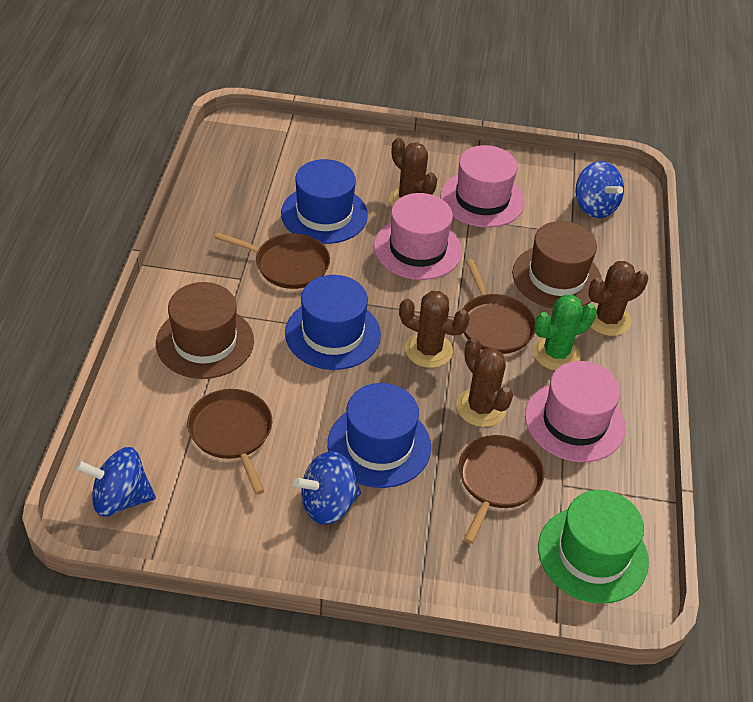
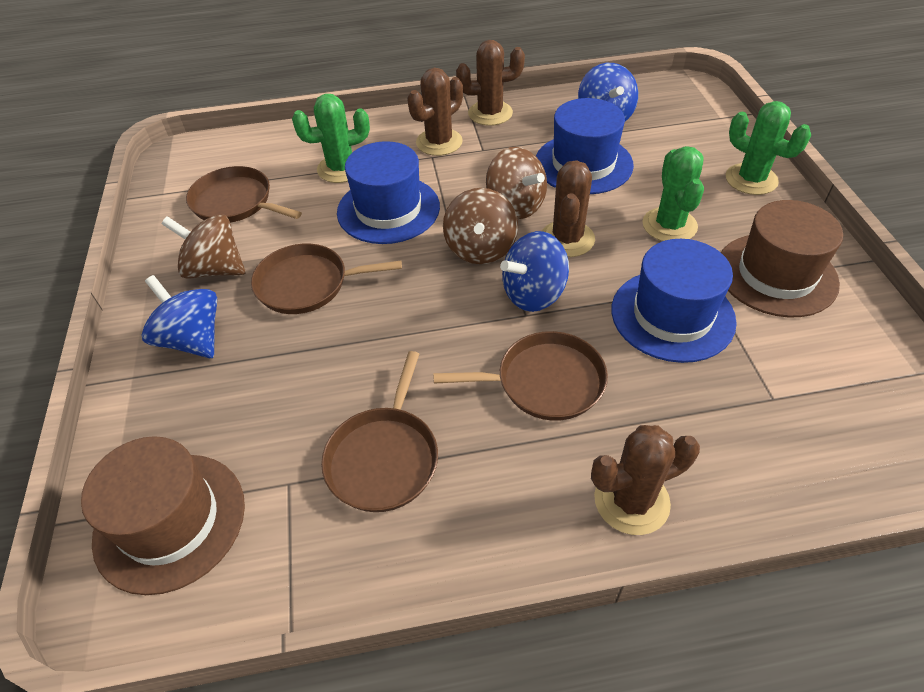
brown spinning top: 0 -> 3
green cactus: 1 -> 3
green hat: 1 -> 0
pink hat: 3 -> 0

